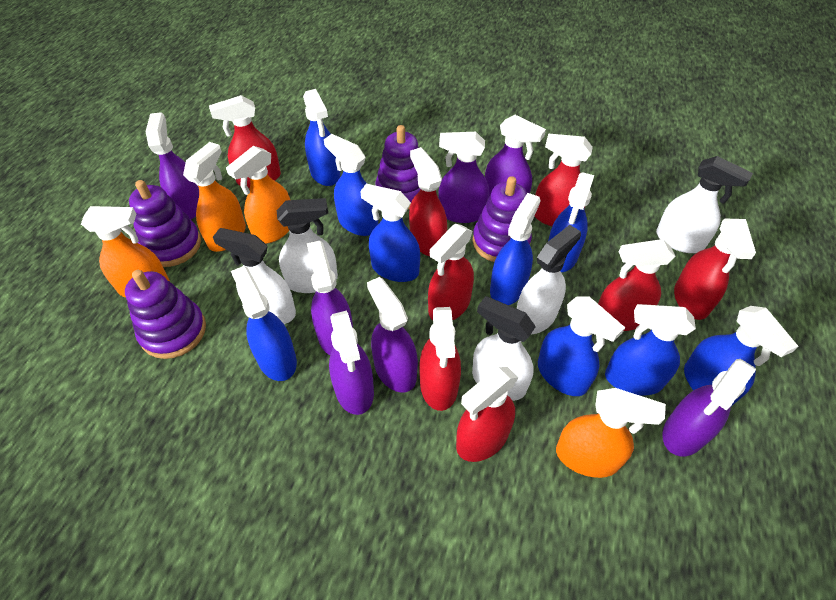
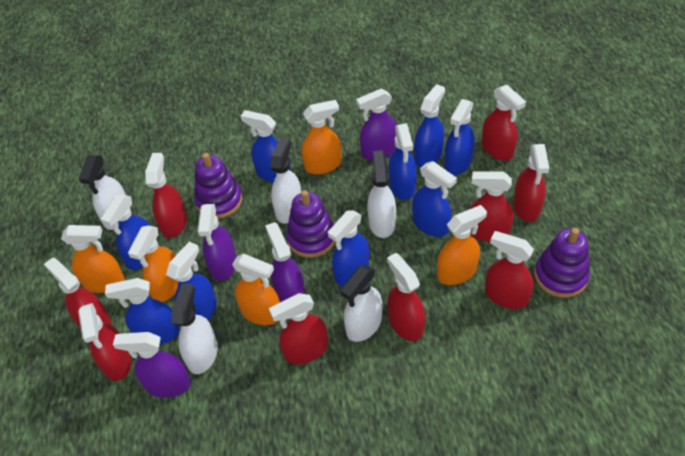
orange spray bottle: 4 -> 5
purple spray bottle: 7 -> 4
purple stacking toy: 4 -> 3
red spray bottle: 8 -> 9

